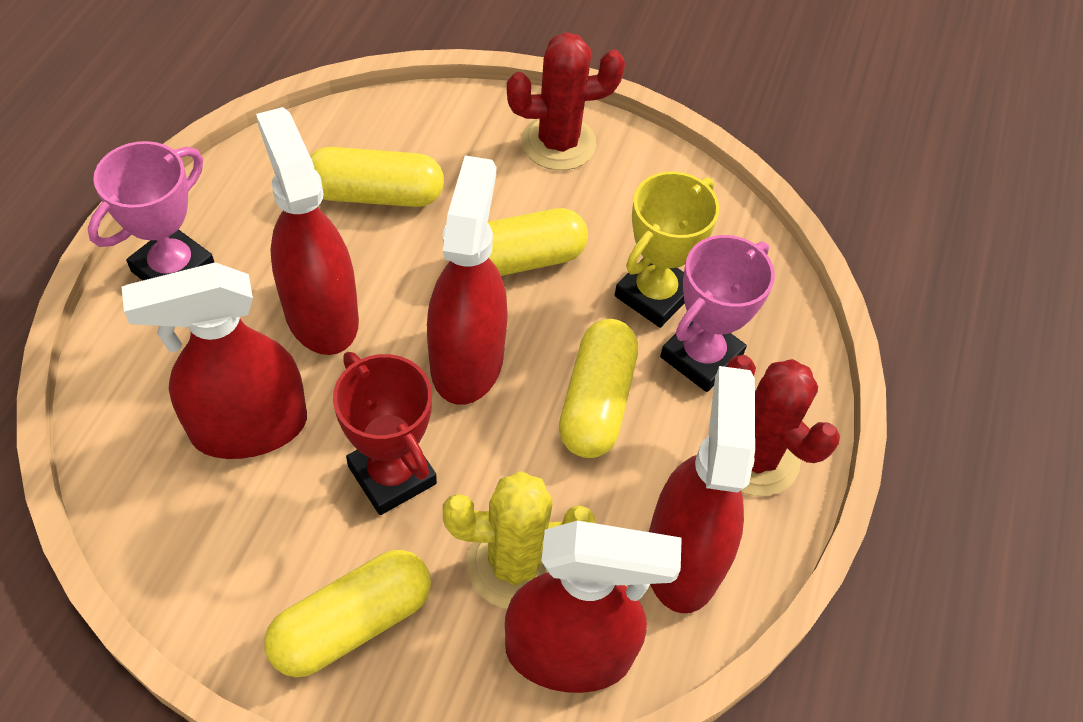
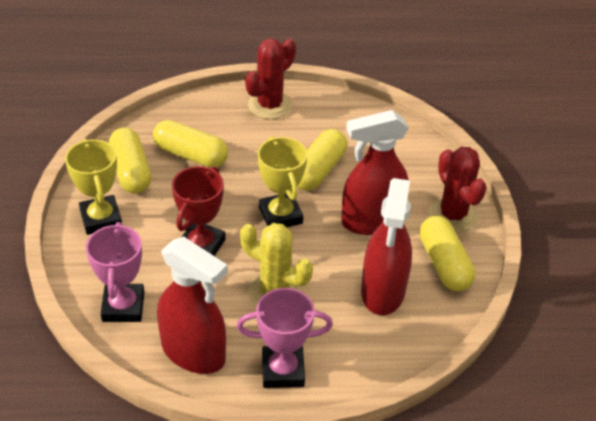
red spray bottle: 5 -> 3
yellow trophy: 1 -> 2

